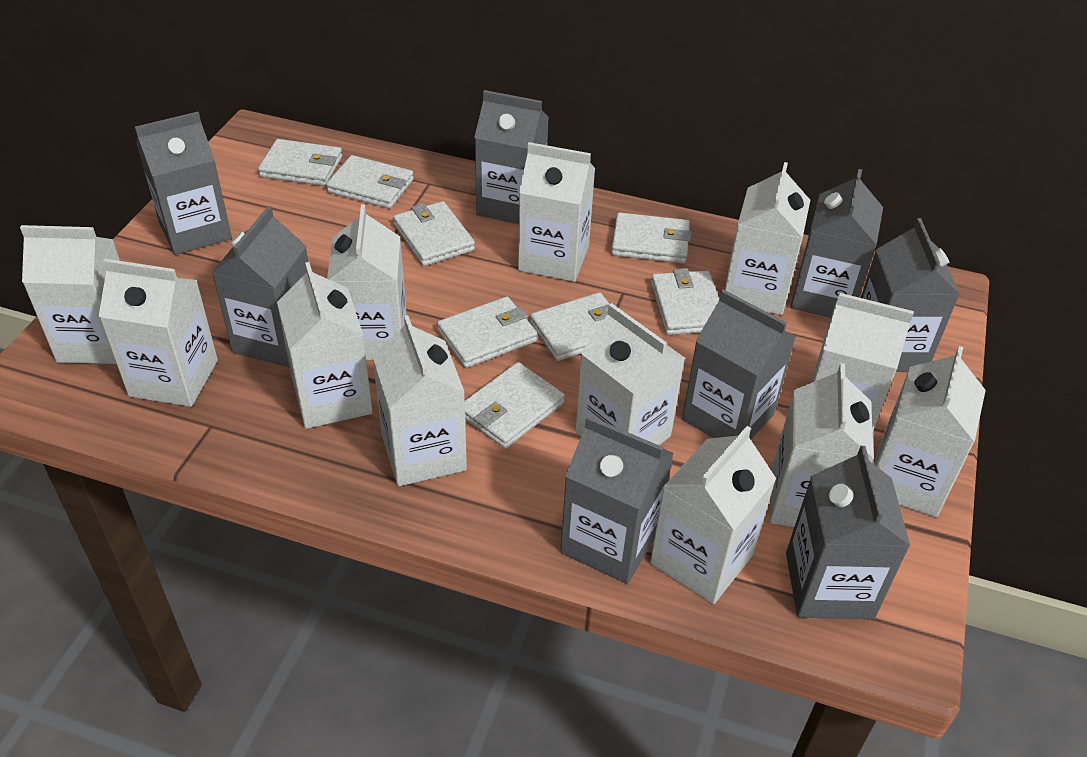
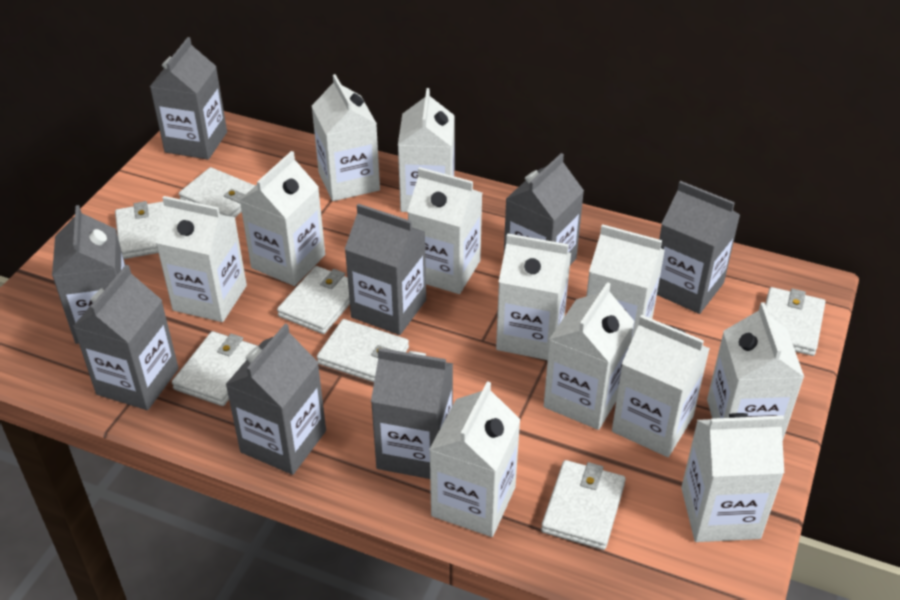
white wallet: 8 -> 7

